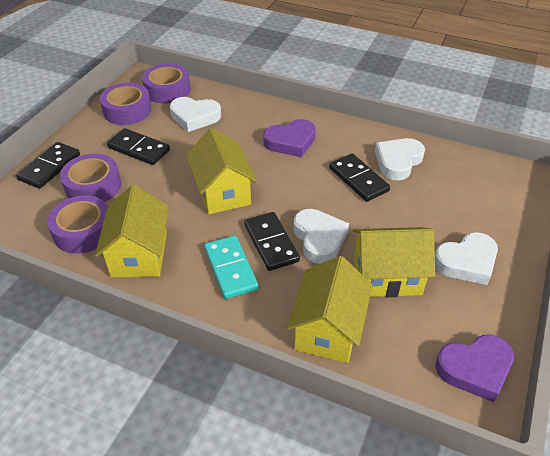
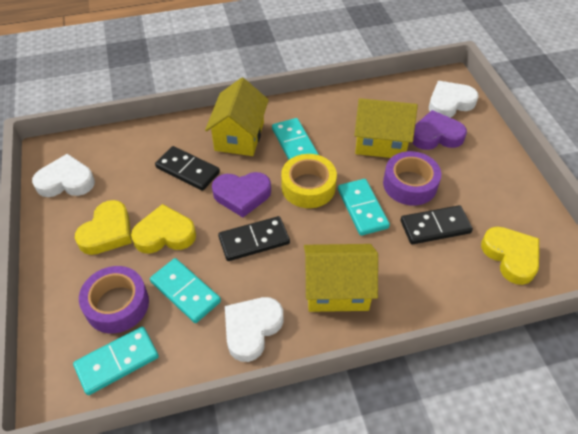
black domino: 4 -> 3
purple tape: 4 -> 2
turquoise domino: 1 -> 4
white heart: 4 -> 3
yellow heart: 0 -> 3
yellow house: 4 -> 3
yellow tape: 0 -> 1

